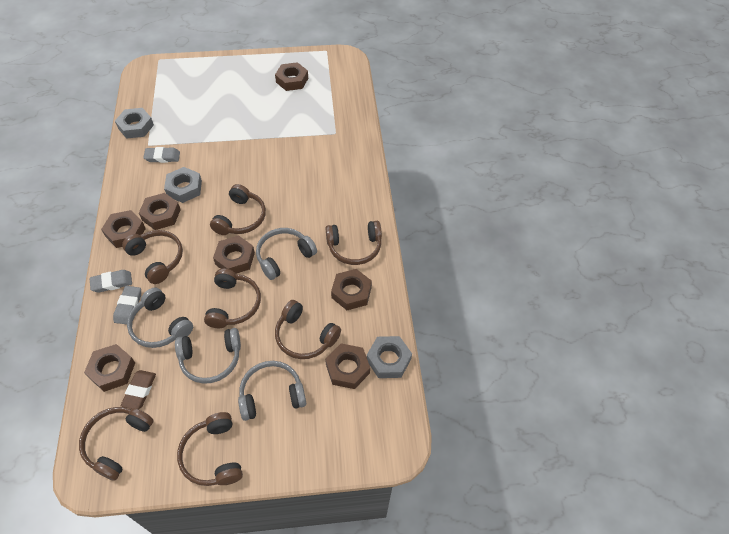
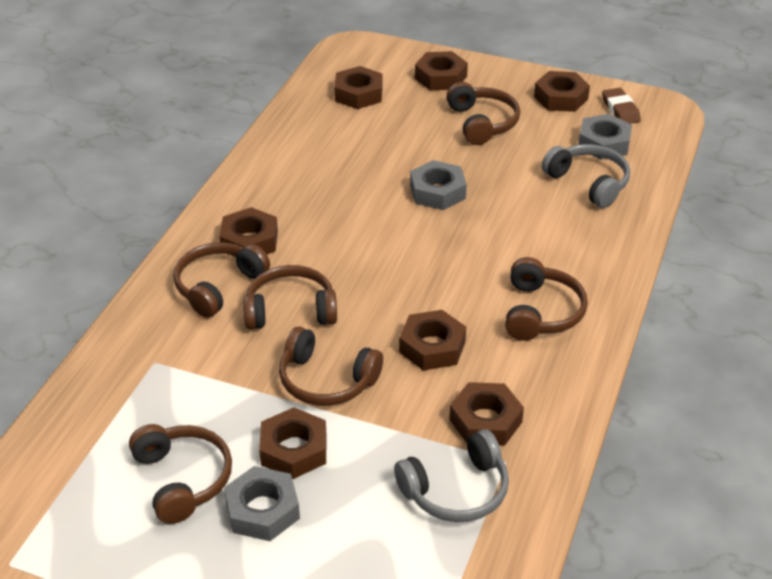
brown headphones: 7 -> 6
grey eraser: 3 -> 0
grey headphones: 4 -> 2

